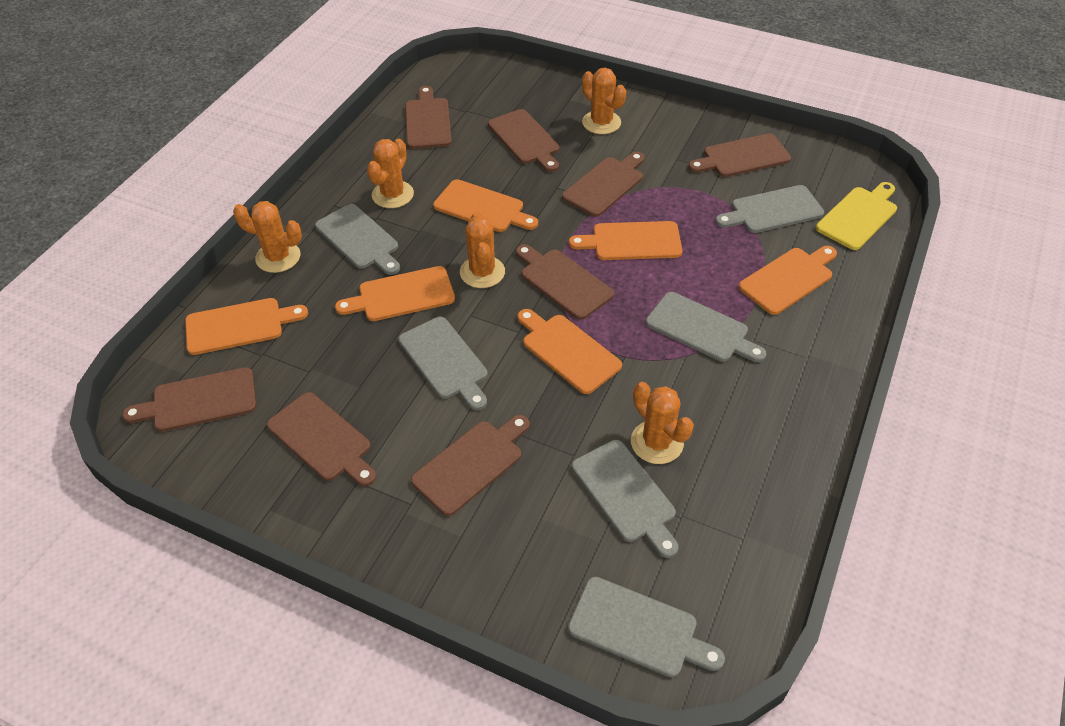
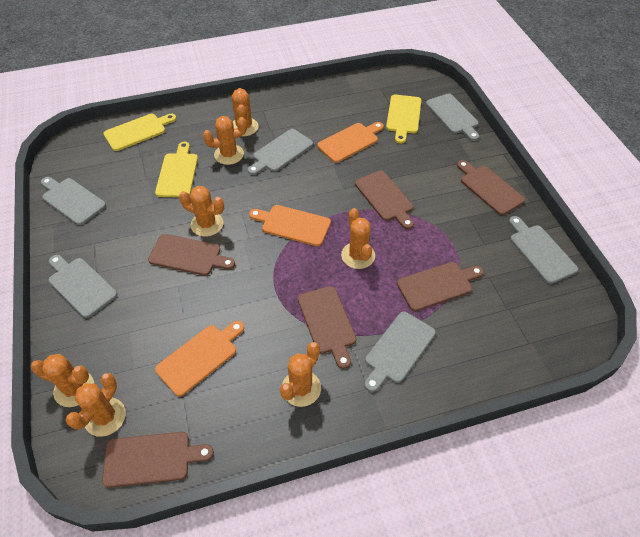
brown cutting board: 8 -> 6
orange cactus: 5 -> 7
orange cutting board: 6 -> 3
yellow cutting board: 1 -> 3

